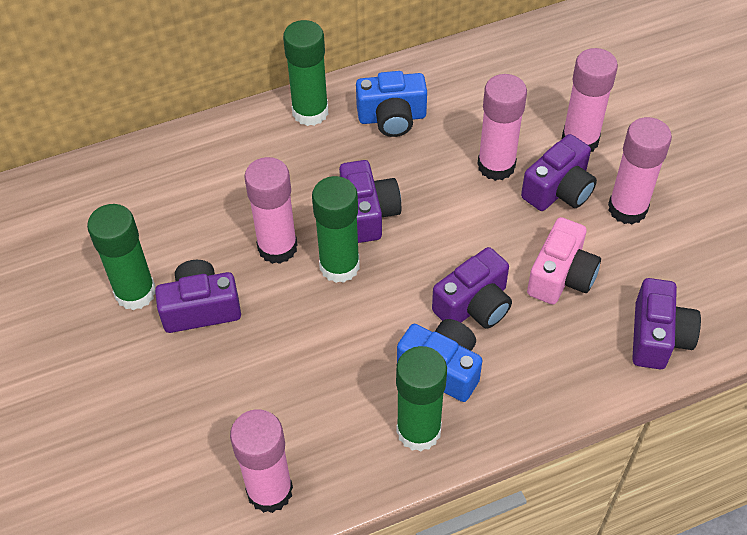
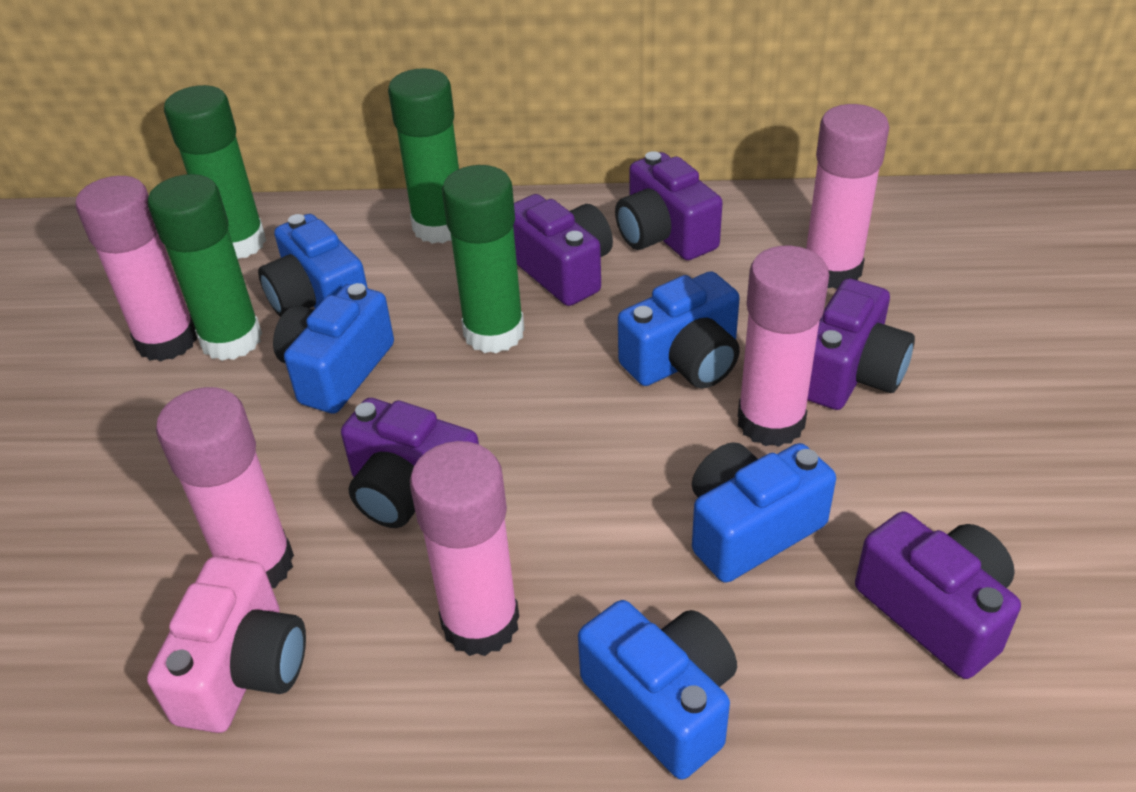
blue camera: 2 -> 5

